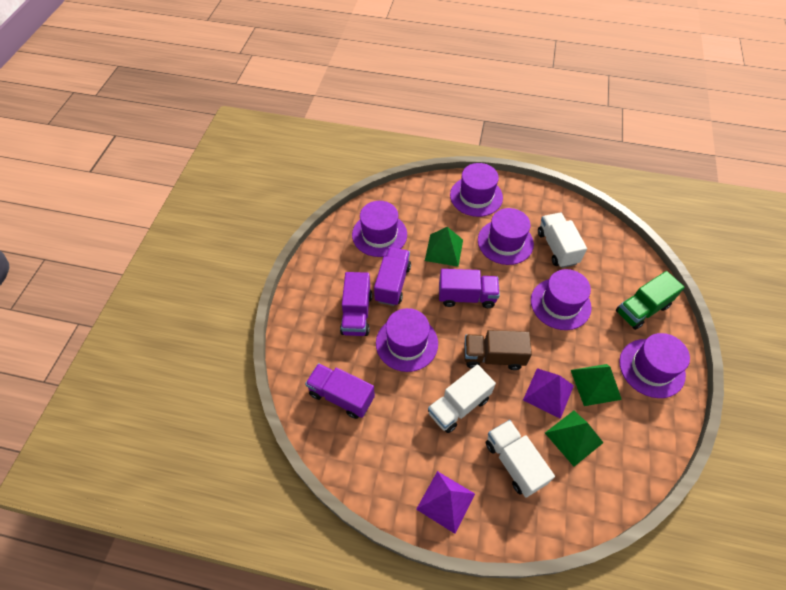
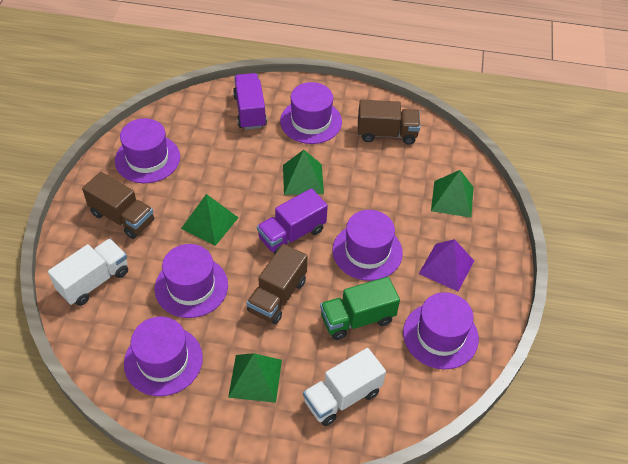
brown truck: 1 -> 3
green pyramid: 3 -> 4
purple pyramid: 2 -> 1
purple truck: 4 -> 2
white truck: 3 -> 2

